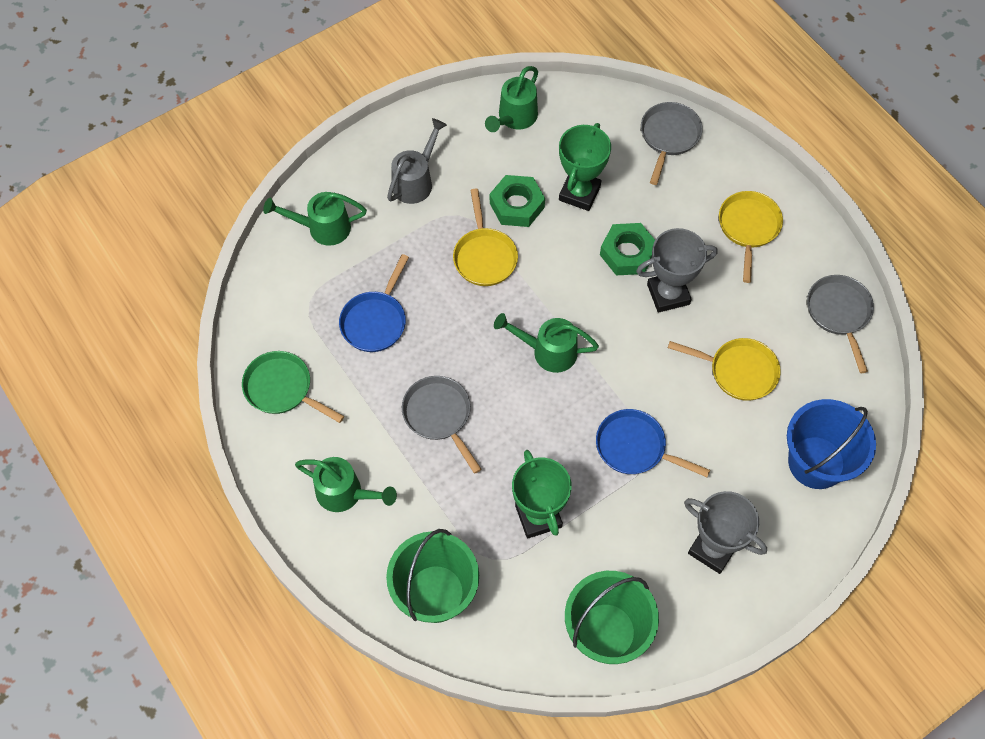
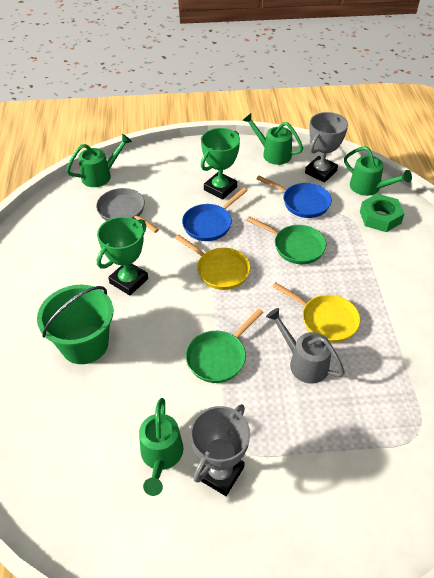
blue bucket: 1 -> 0
green bucket: 2 -> 1
green nut: 2 -> 1
green pan: 1 -> 2
grey pan: 3 -> 1
yellow pan: 3 -> 2

